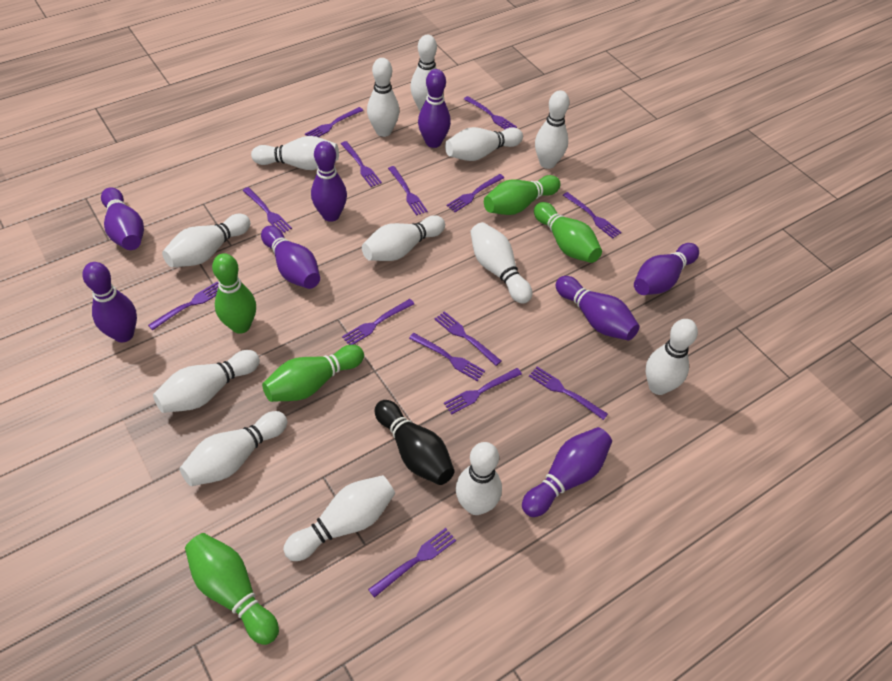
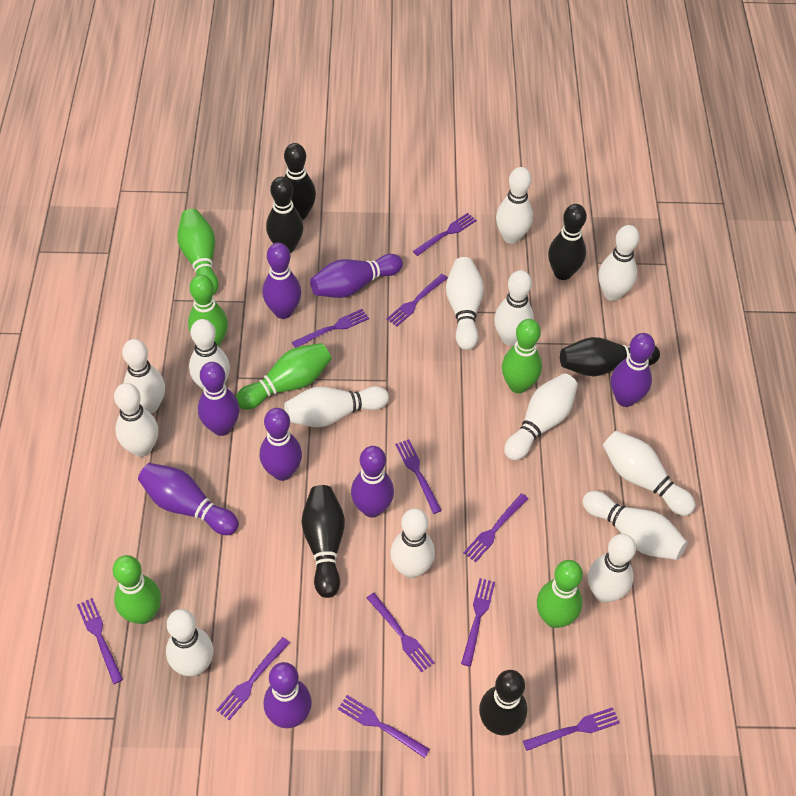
black bowling pin: 1 -> 6
green bowling pin: 5 -> 6
purple fork: 14 -> 11
white bowling pin: 13 -> 14

